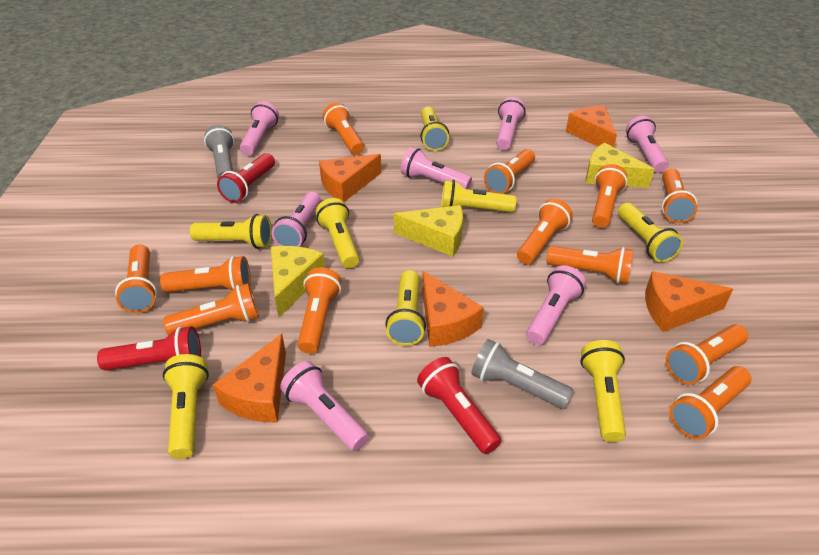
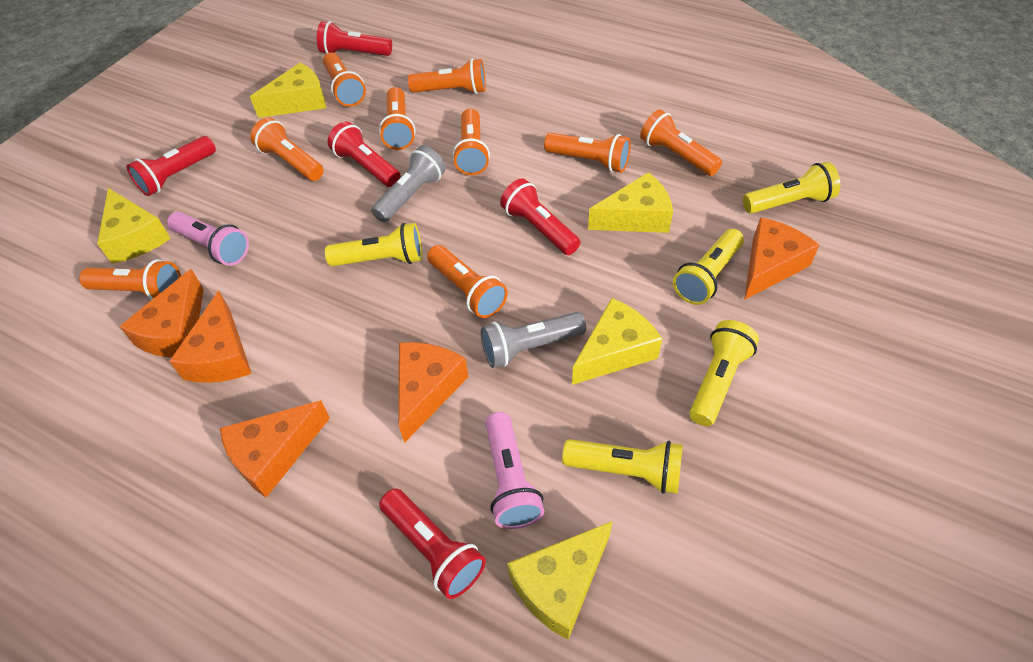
orange flashlight: 12 -> 9
pink flashlight: 7 -> 2
red flashlight: 3 -> 5
yellow cheese: 3 -> 5
yellow flashlight: 8 -> 5

